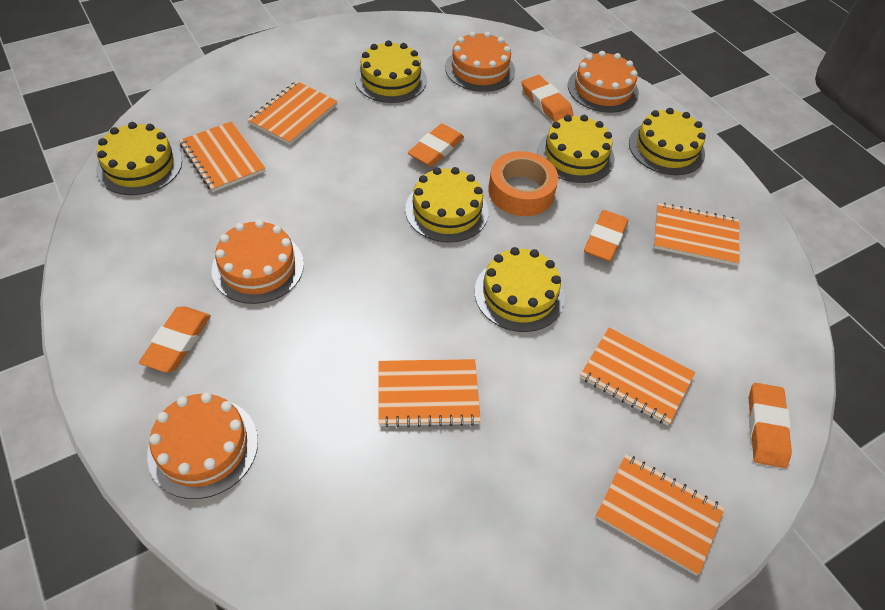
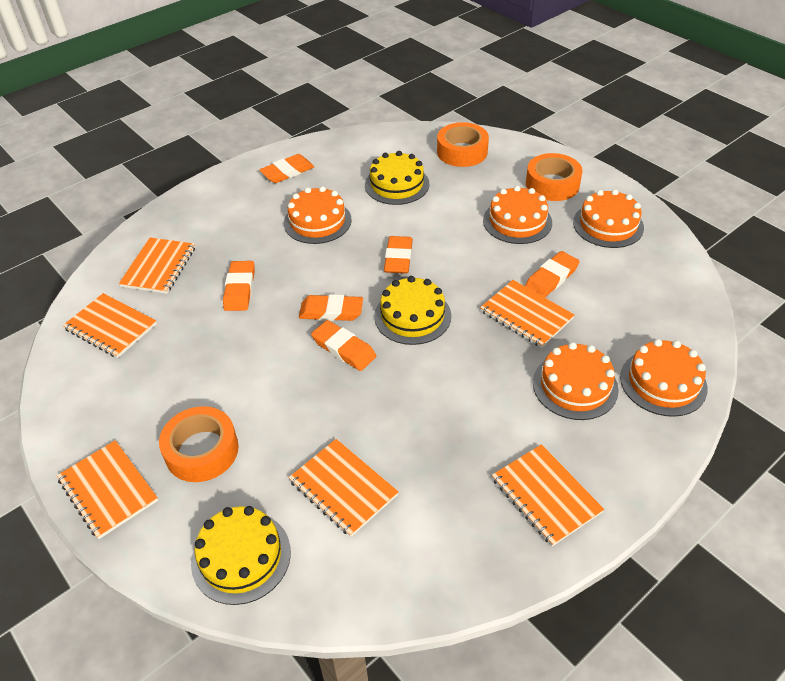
orange cake: 4 -> 5
orange eraser: 5 -> 6
orange tape: 1 -> 3
yellow cake: 6 -> 3

